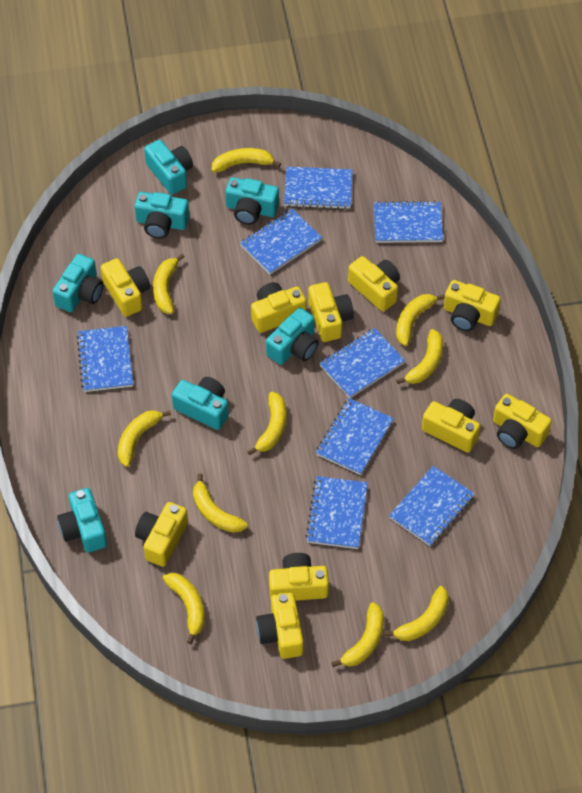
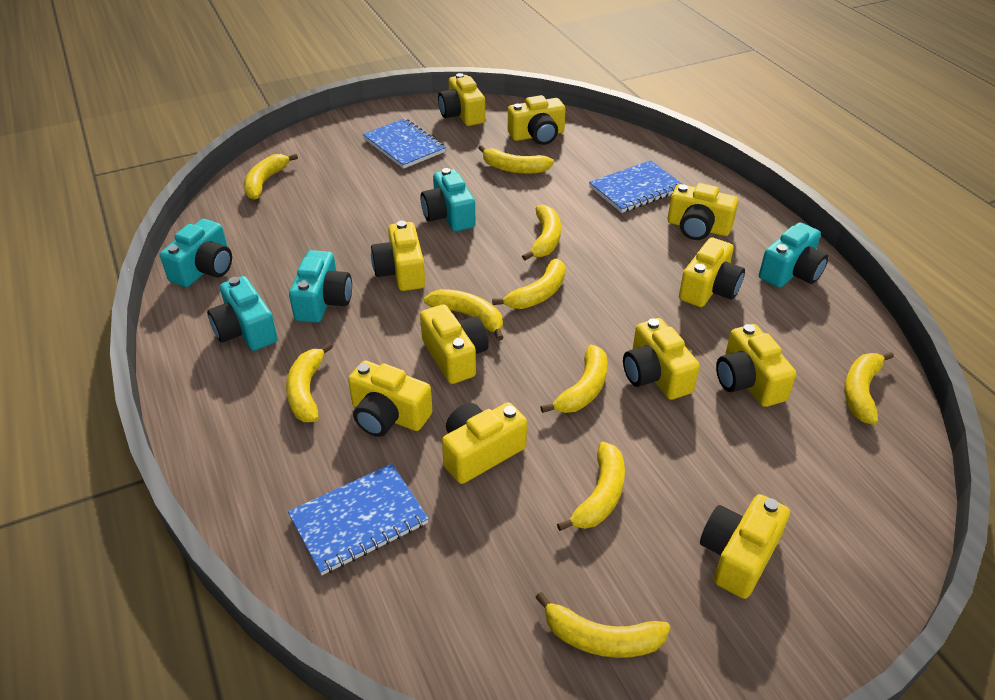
blue notebook: 8 -> 3
turquoise camera: 7 -> 5
yellow camera: 10 -> 11

